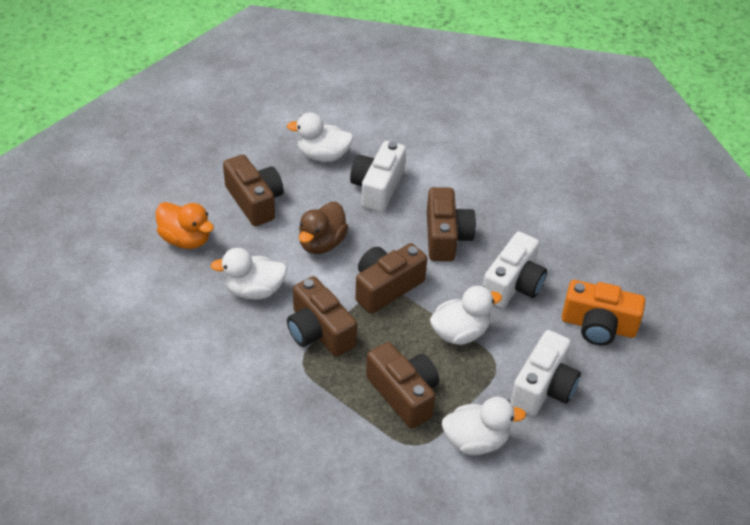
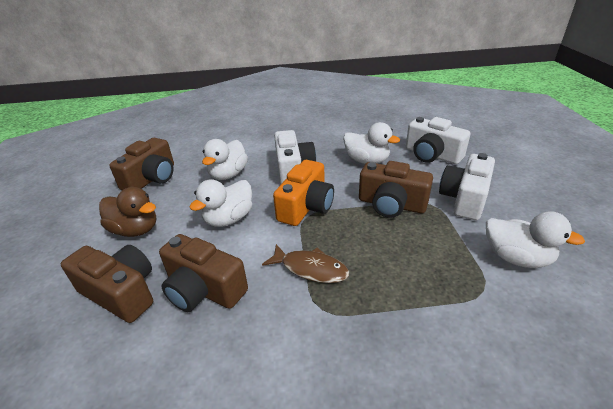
brown camera: 5 -> 4
brown fish: 0 -> 1
orange duck: 1 -> 0

